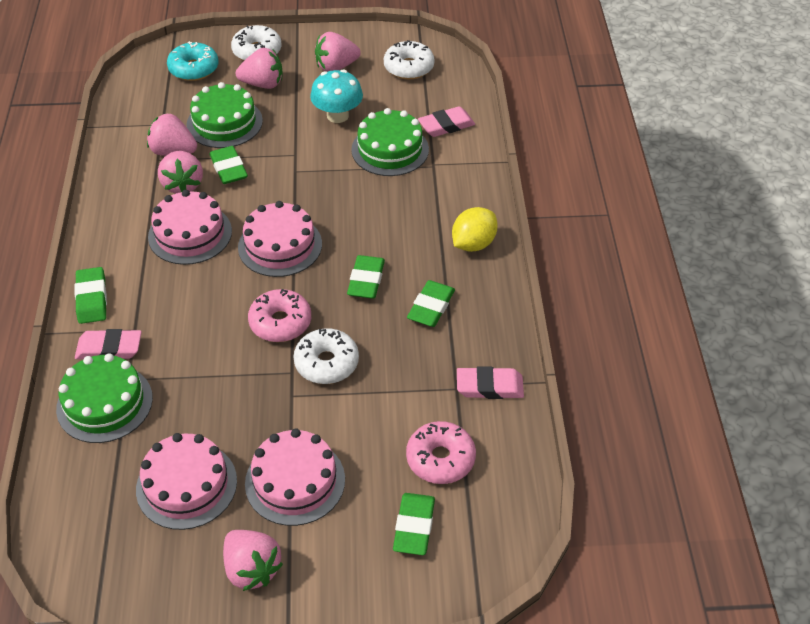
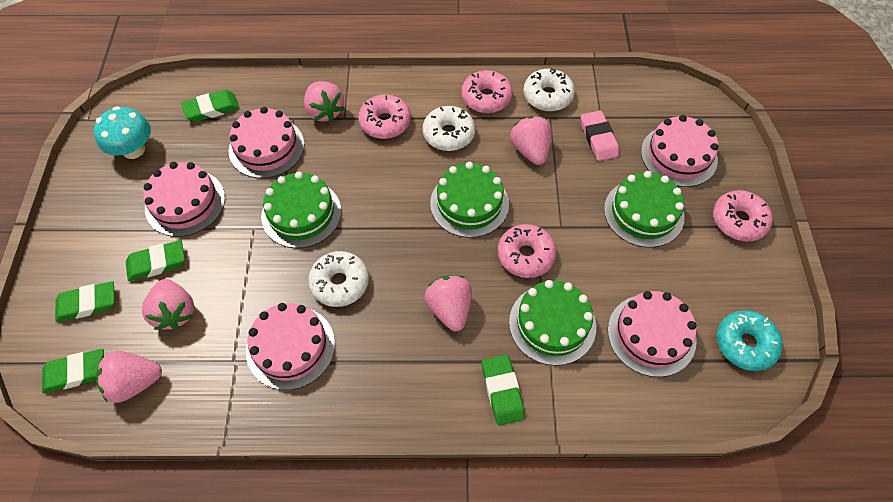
green cake: 3 -> 4
pink cake: 4 -> 5
pink donut: 2 -> 4
pink eraser: 3 -> 1
yellow lemon: 1 -> 0

